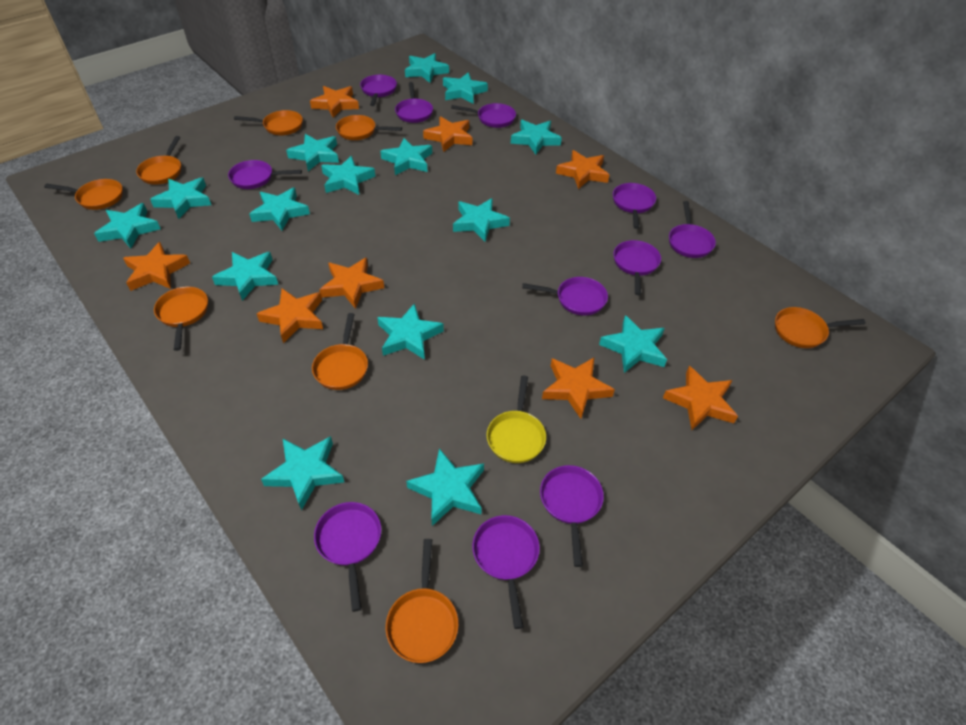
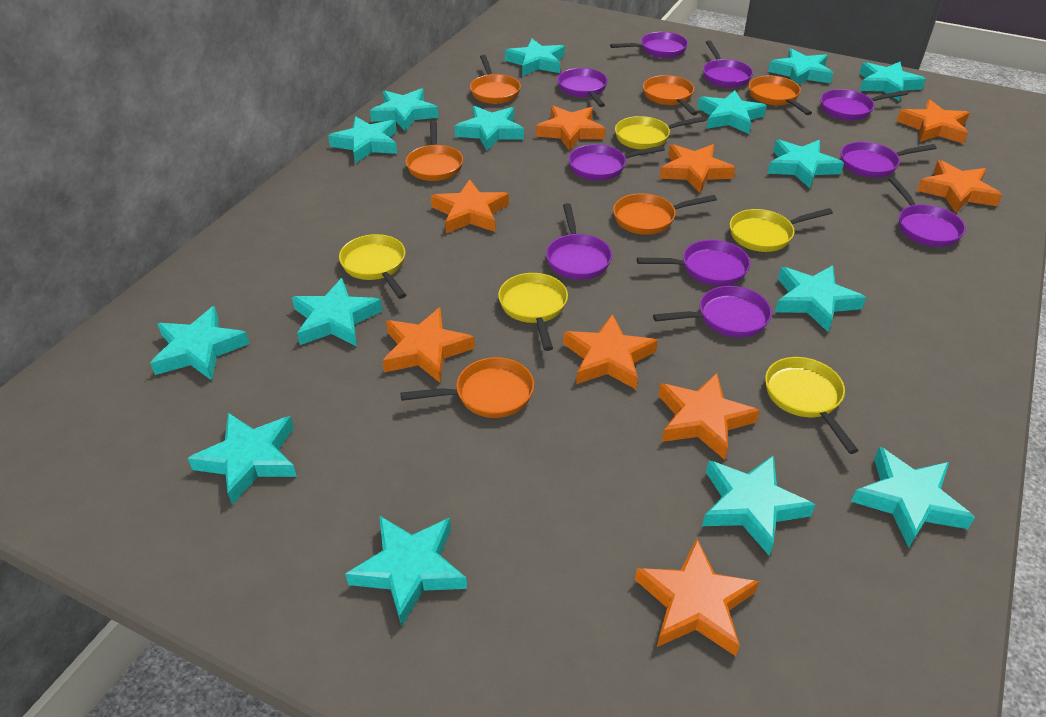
orange pan: 8 -> 6
orange star: 8 -> 9
purple pan: 11 -> 10
yellow pan: 1 -> 5

